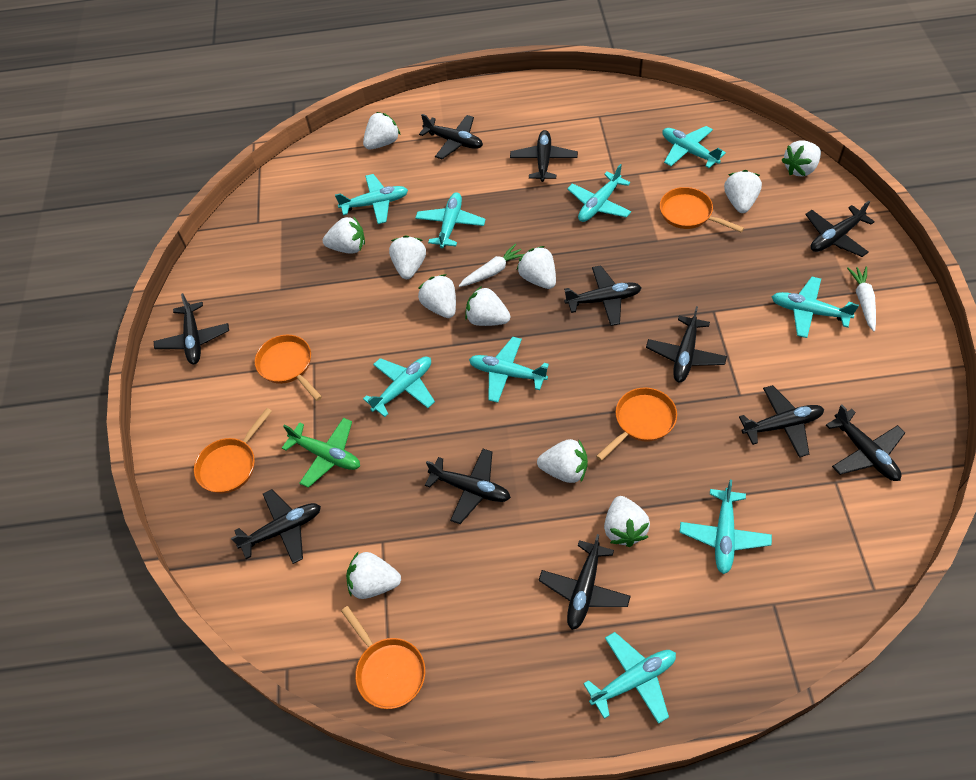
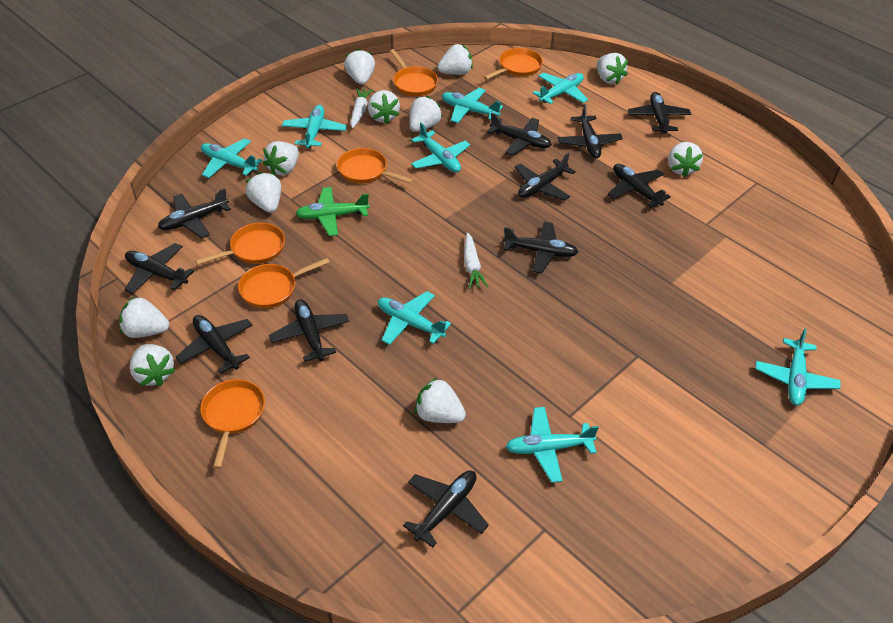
orange pan: 5 -> 6
turquoise plane: 9 -> 8

